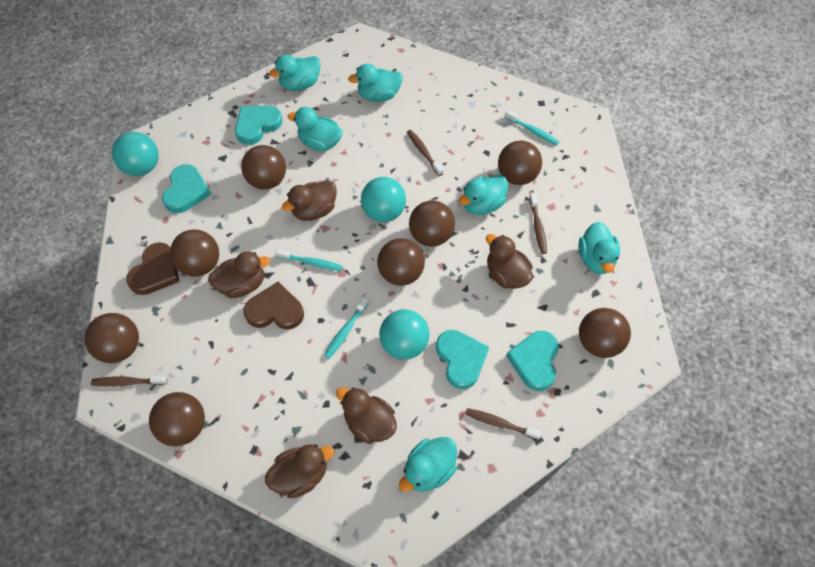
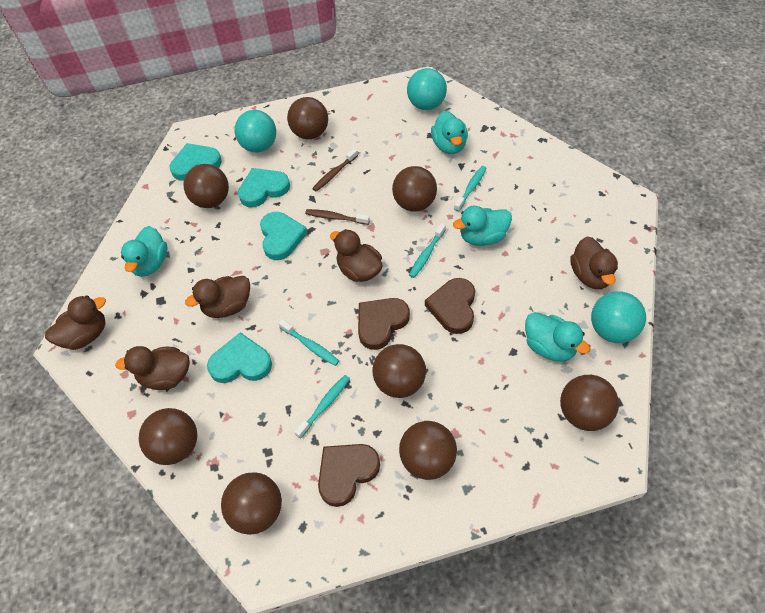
brown heart: 2 -> 3
brown toothbrush: 4 -> 2
turquoise duck: 6 -> 4
turquoise toothbrush: 3 -> 4

